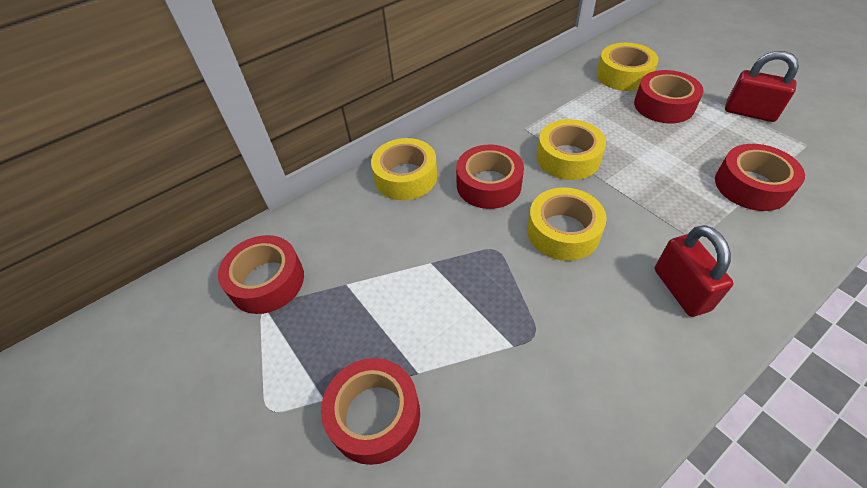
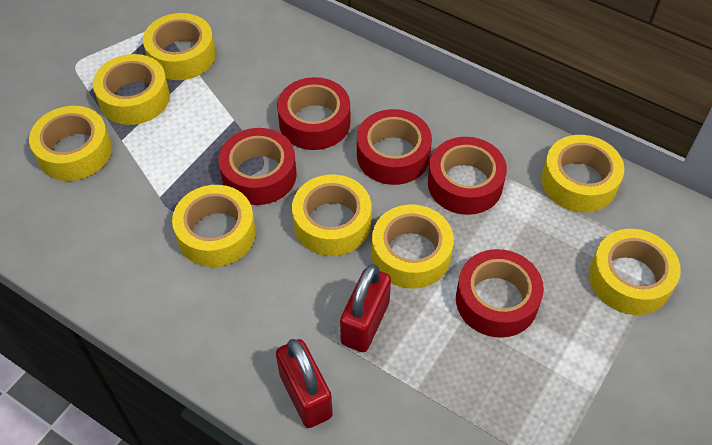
yellow tape: 4 -> 8

